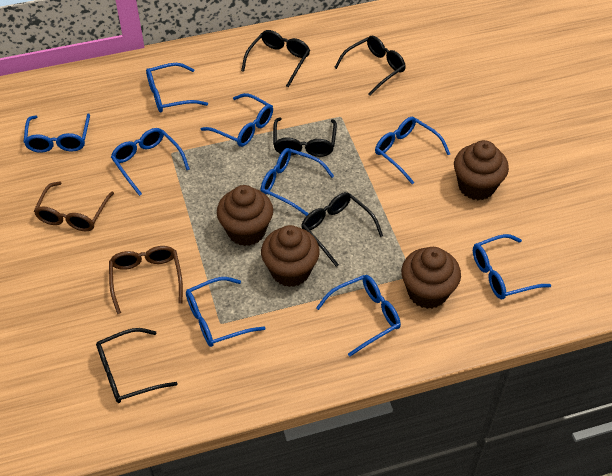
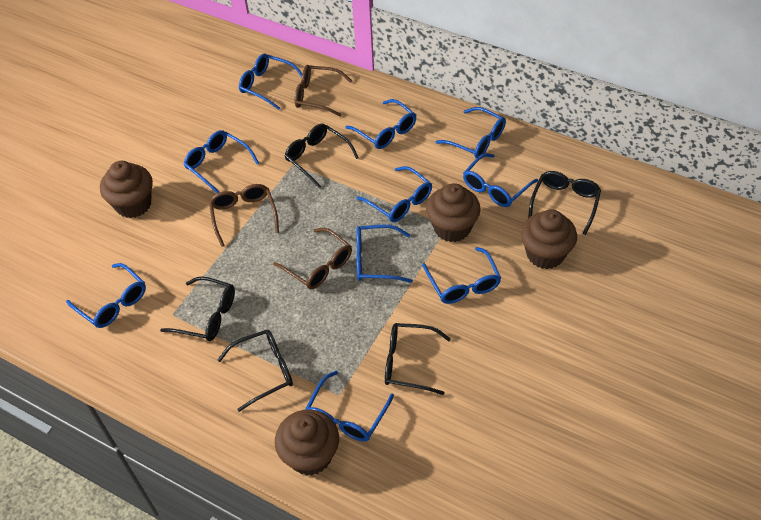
blue glasses: 9 -> 10
brown glasses: 2 -> 3

